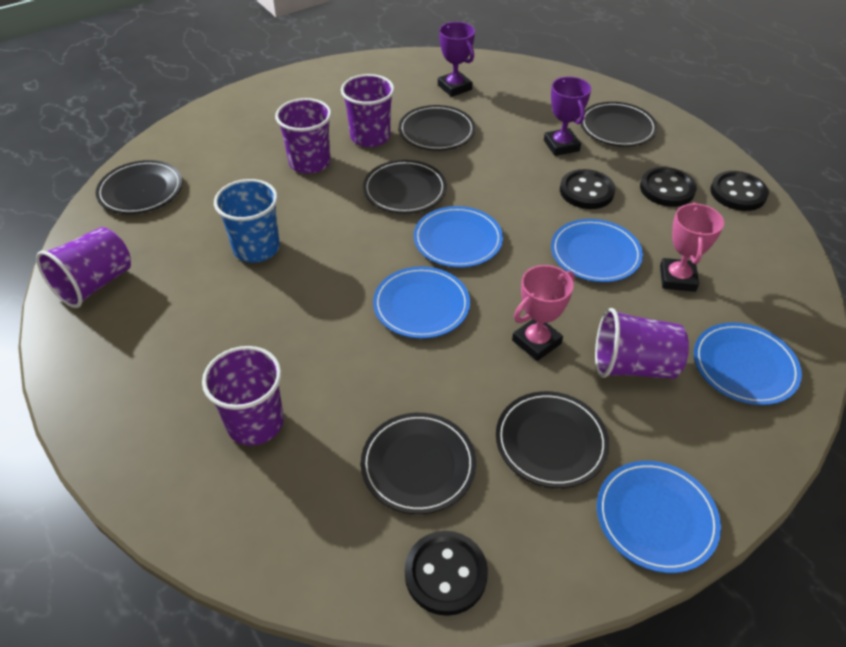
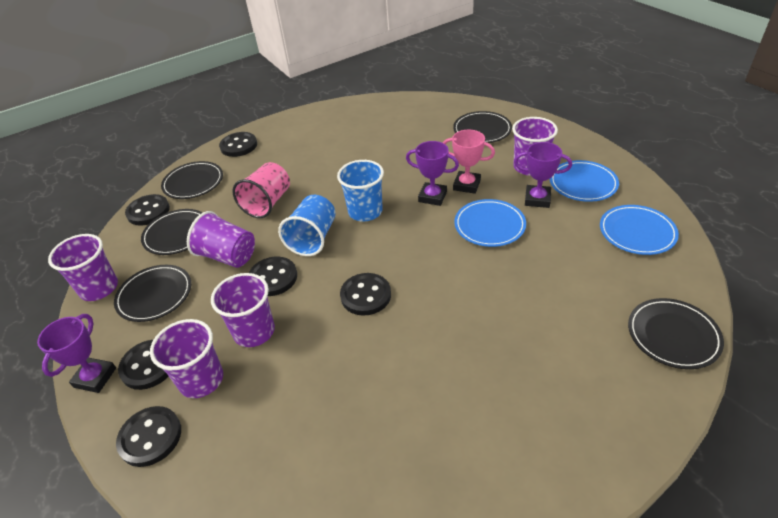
black button: 4 -> 6
black plate: 6 -> 5
blue cup: 1 -> 2
blue plate: 5 -> 3
pink cup: 0 -> 1
pink trophy: 2 -> 1
purple trophy: 2 -> 3

